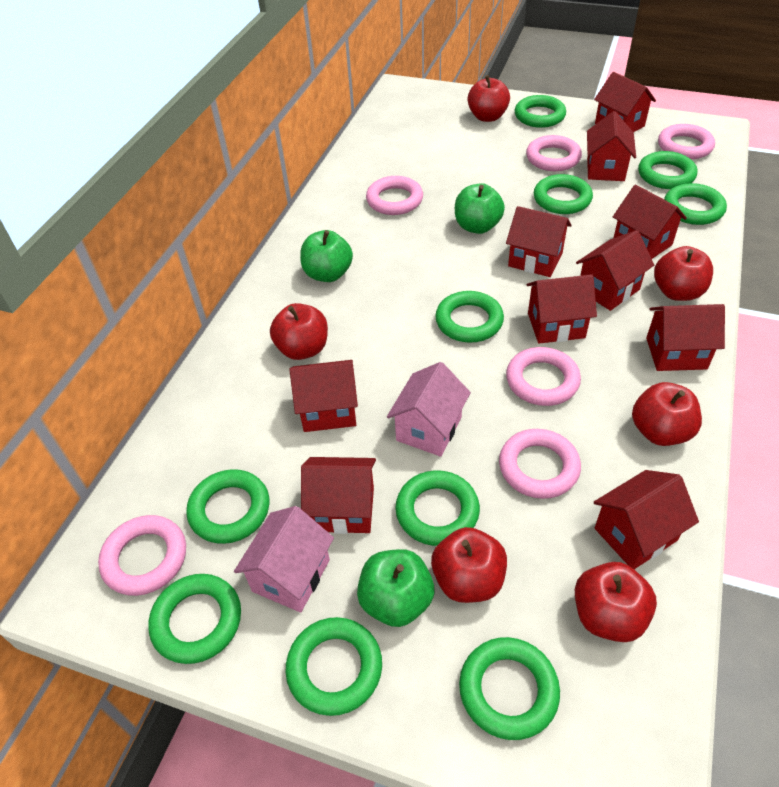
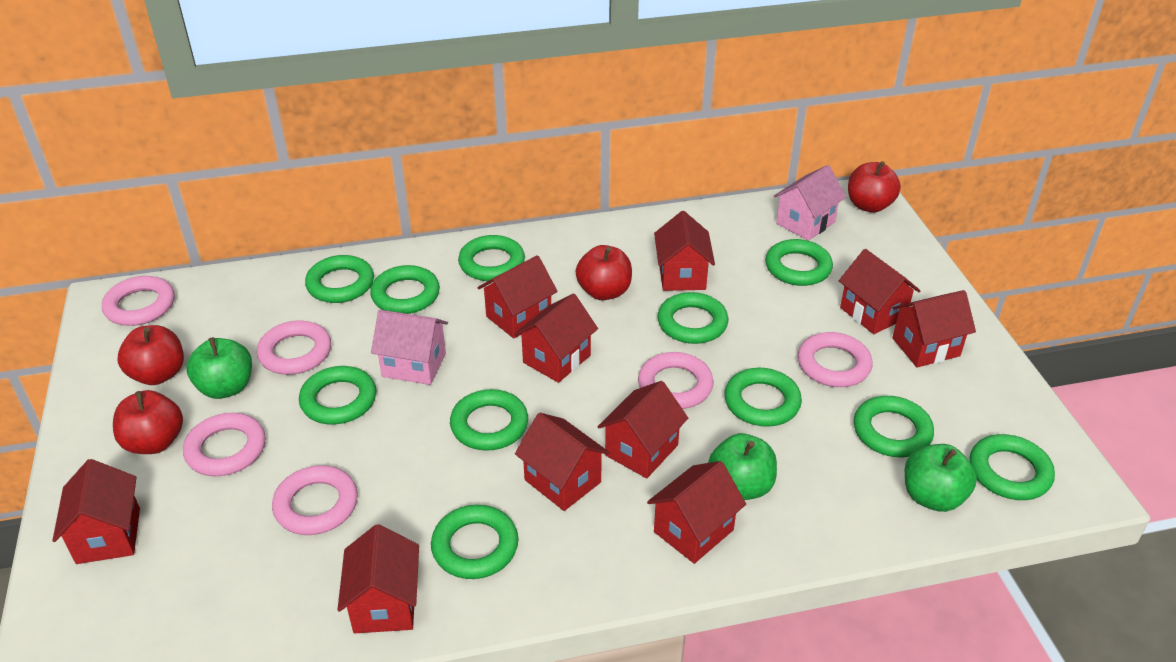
green ring: 10 -> 11
red apple: 6 -> 4

